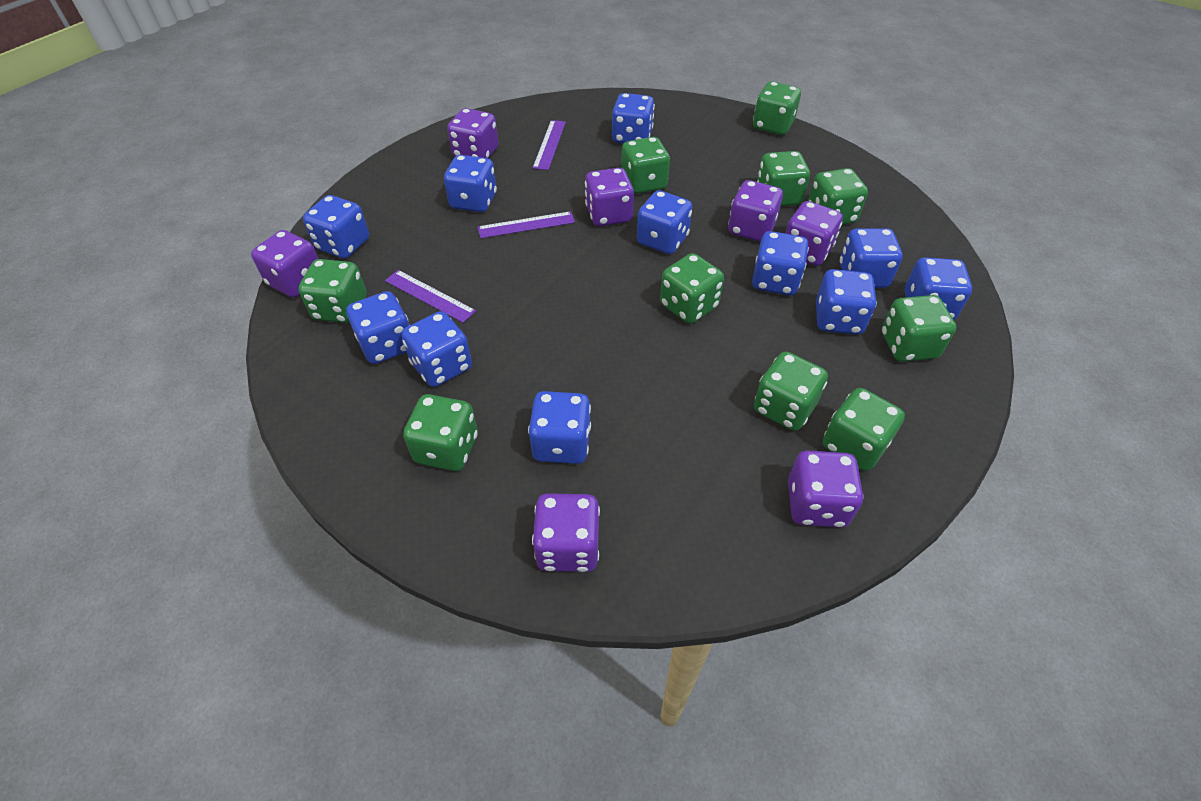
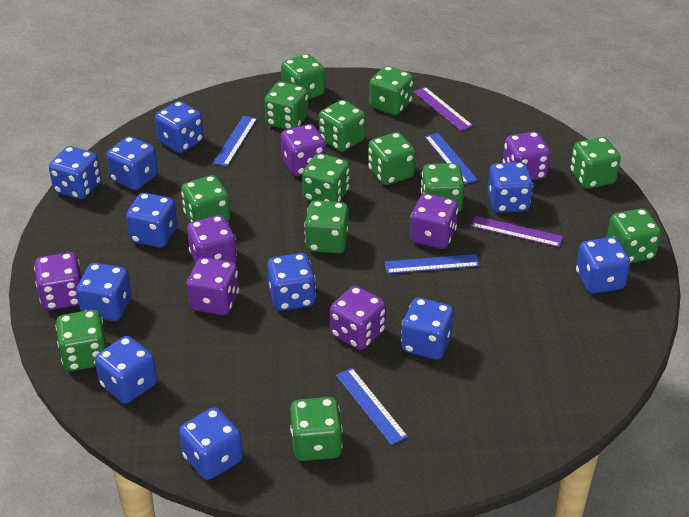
blue ruler: 0 -> 4
green dice: 10 -> 13
purple ruler: 3 -> 2

